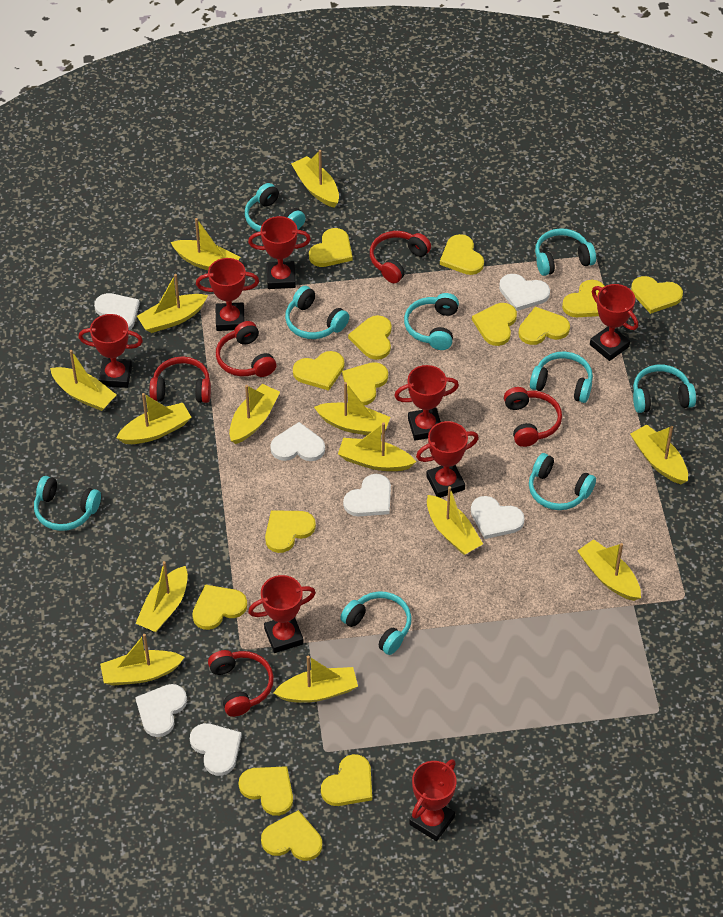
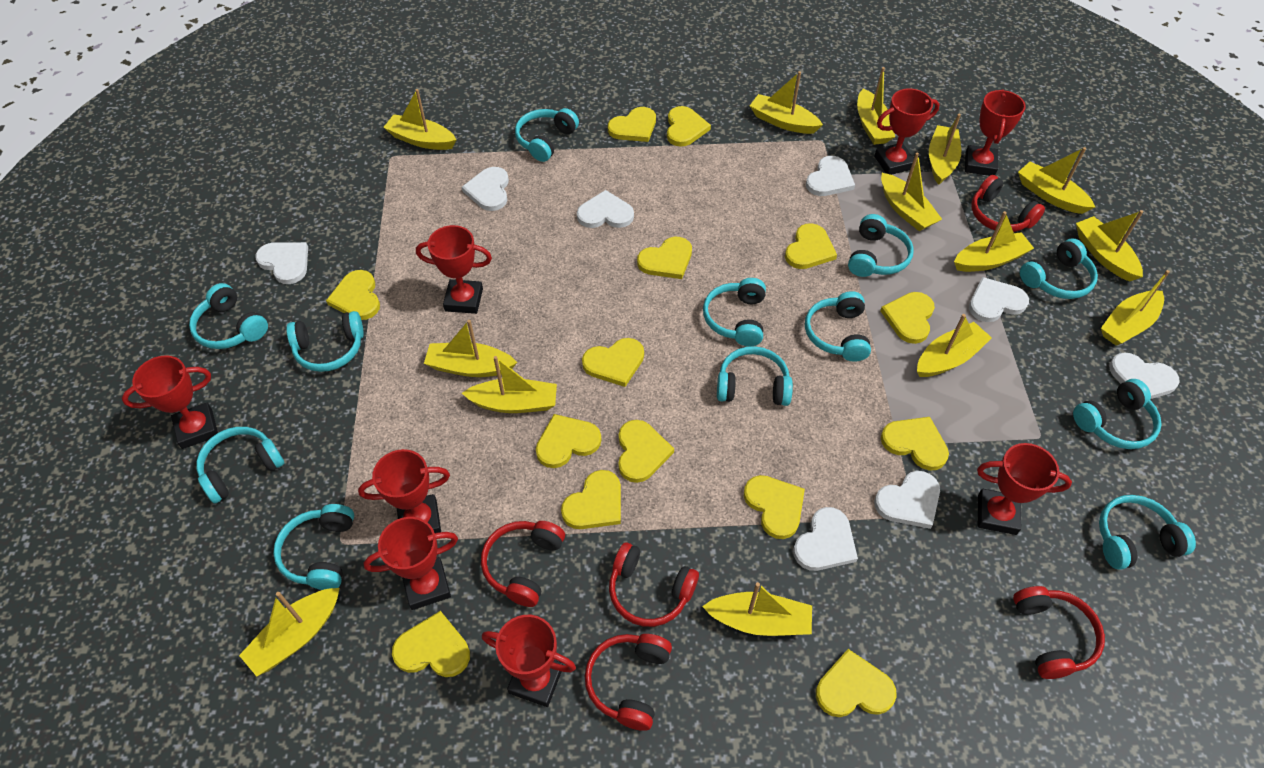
turquoise headphones: 9 -> 12
white heart: 7 -> 8

